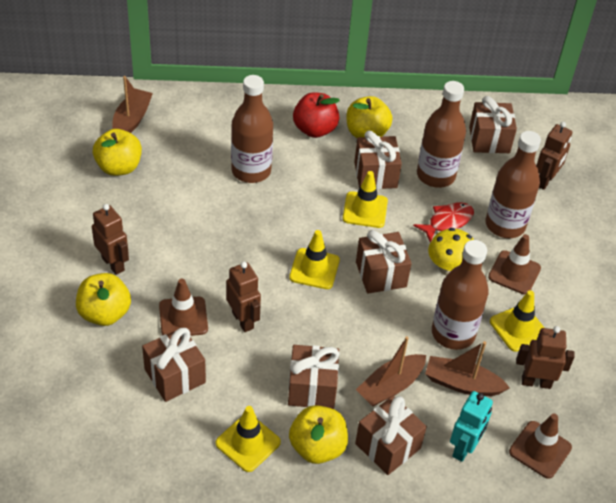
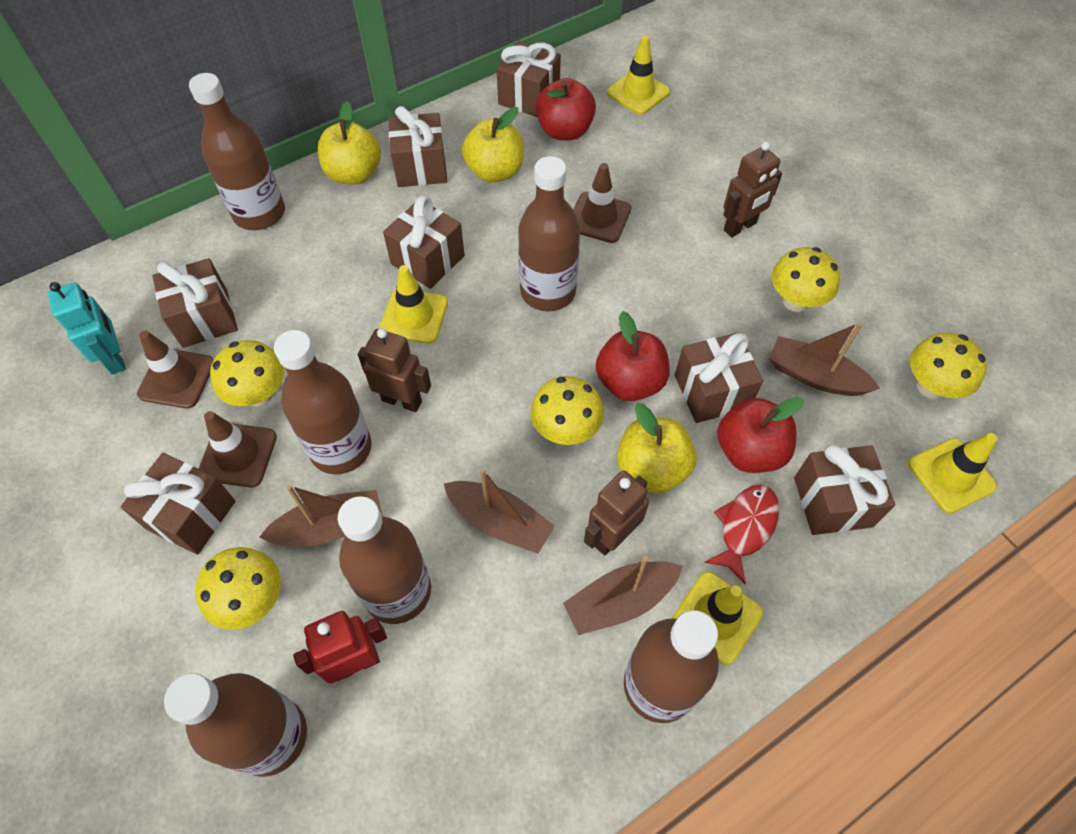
brown boat: 3 -> 4
brown bottle: 4 -> 6
brown gift: 6 -> 7
brown robot: 4 -> 3
red apple: 1 -> 3
red robot: 0 -> 1
yellow apple: 4 -> 3
yellow mushroom: 1 -> 5

